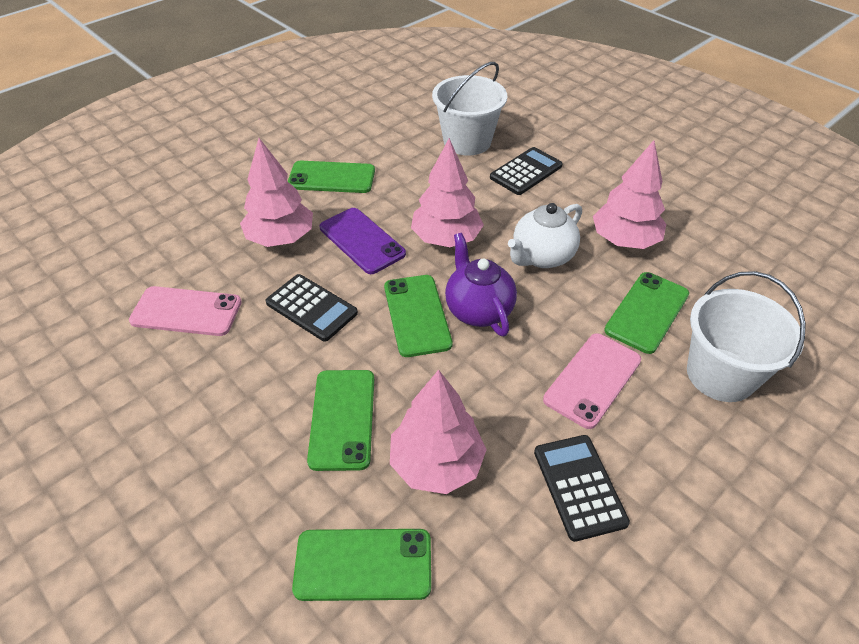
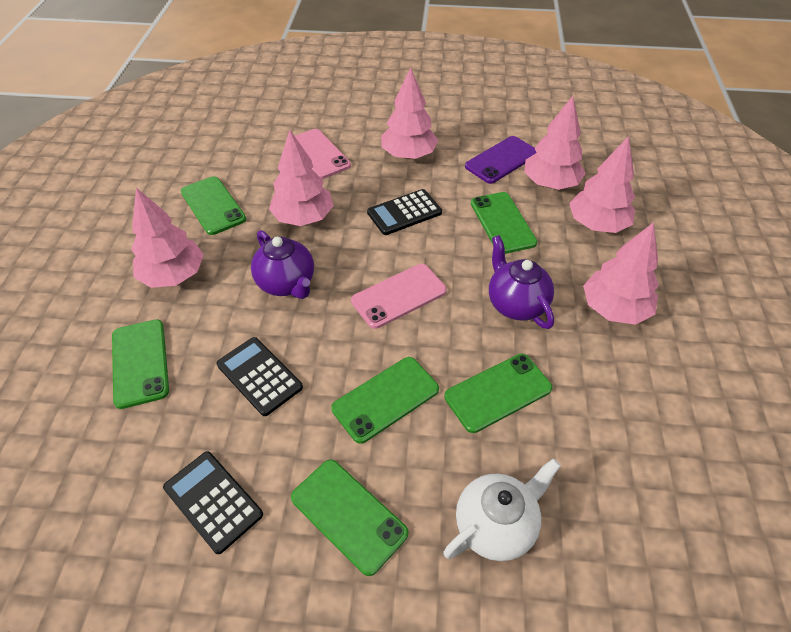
green phone: 5 -> 6
pink tree: 4 -> 6
purple teapot: 1 -> 2
white bucket: 2 -> 0

